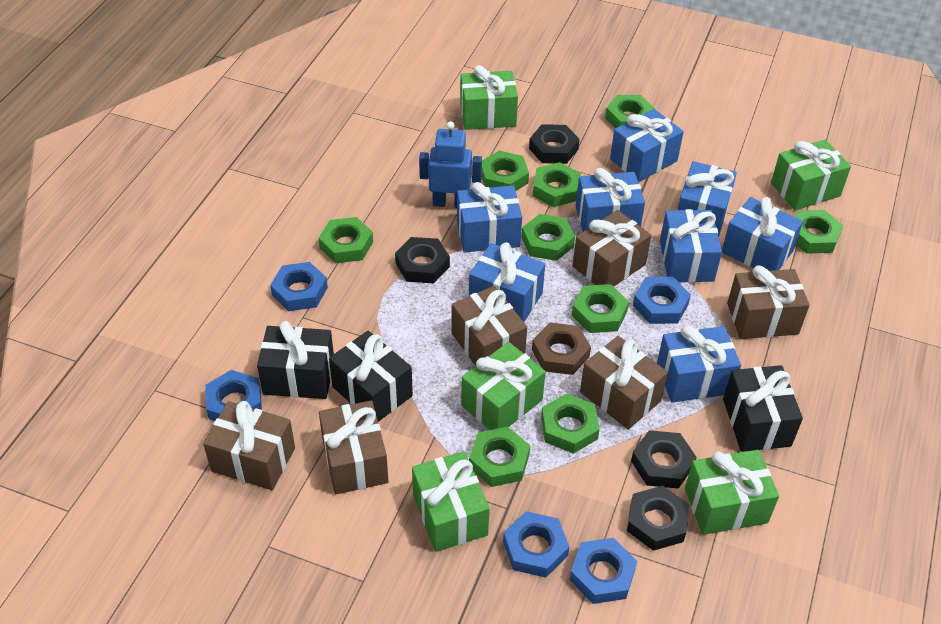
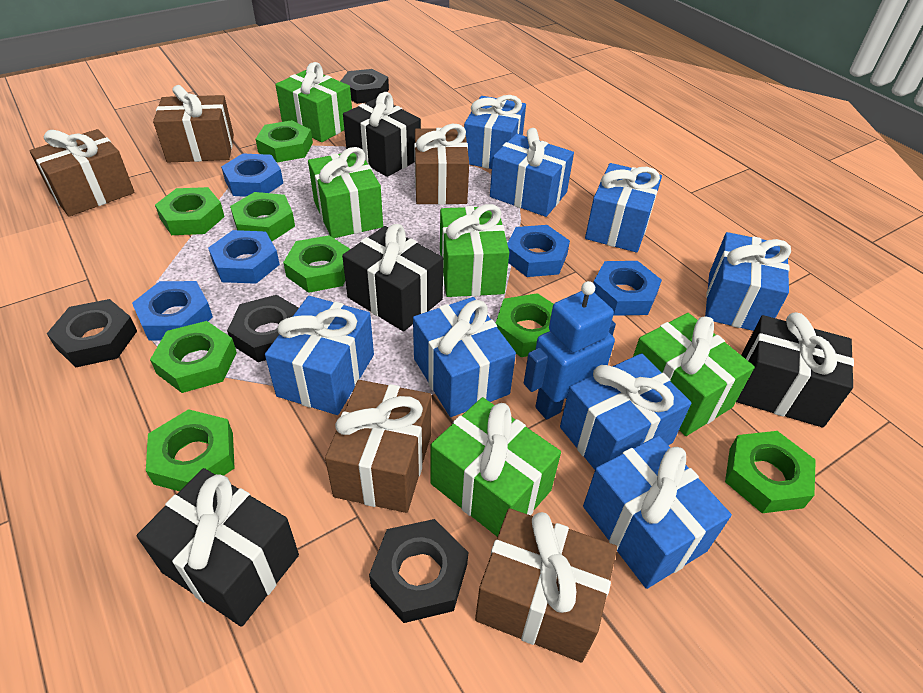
black gift: 3 -> 4
brown gift: 6 -> 5
brown nut: 1 -> 0
green nut: 9 -> 8

